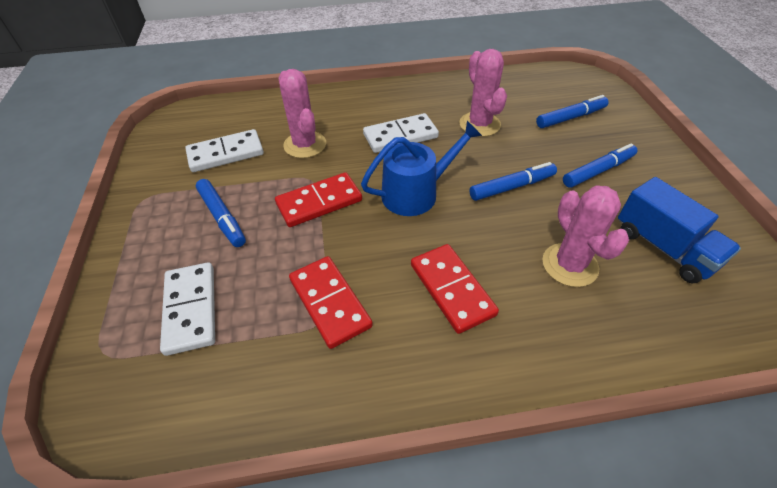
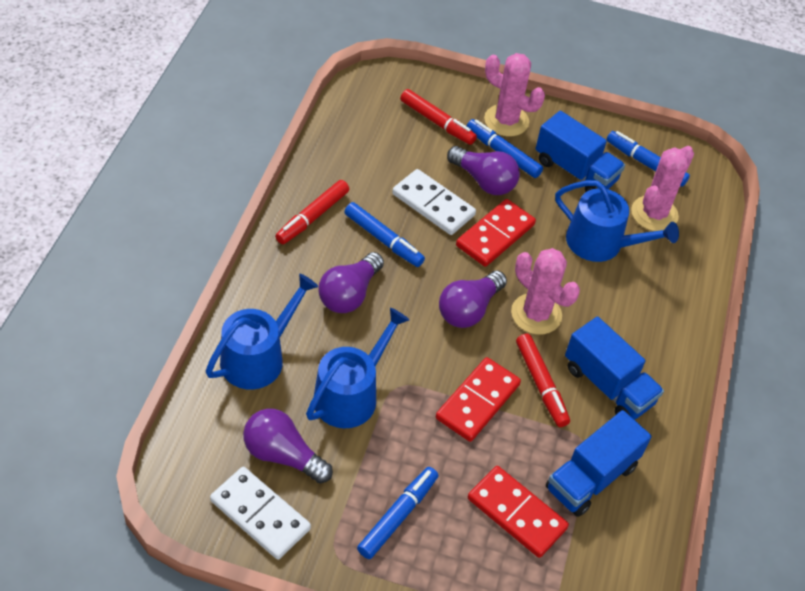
blue truck: 1 -> 3
blue watering can: 1 -> 3
purple light bulb: 0 -> 4
red marker: 0 -> 3
white domino: 3 -> 2

